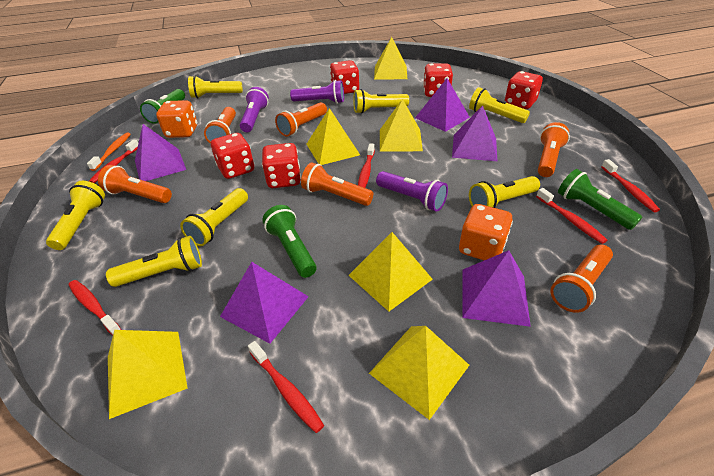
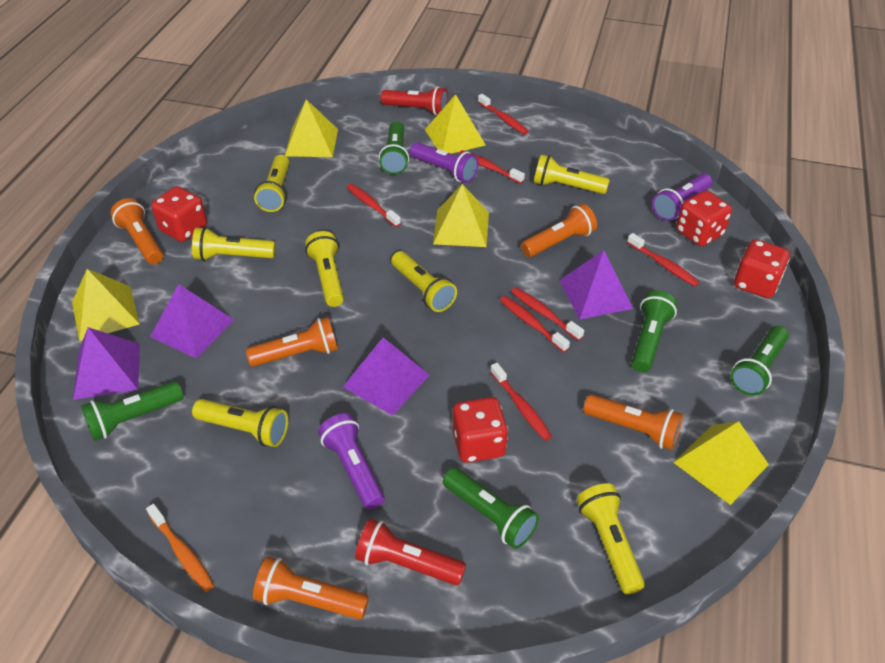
green flashlight: 3 -> 5
orange dice: 2 -> 0
orange flashlight: 6 -> 5
purple pyramid: 5 -> 4
red dice: 5 -> 4
red flashlight: 0 -> 2
red toothbrush: 6 -> 7
yellow pyramid: 6 -> 5

